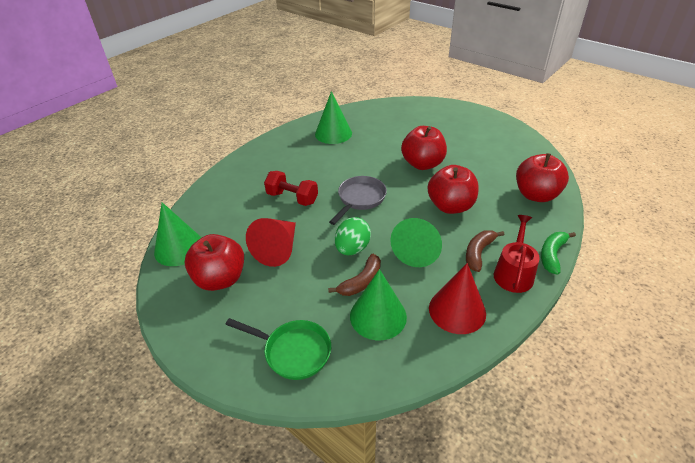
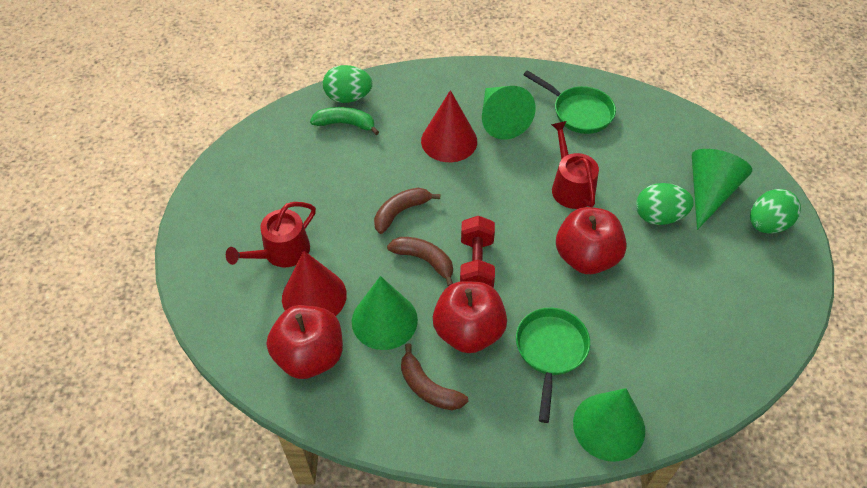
brown banana: 2 -> 3
green egg: 1 -> 3
green pan: 1 -> 2
grey pan: 1 -> 0
red apple: 4 -> 3
red watering can: 1 -> 2

